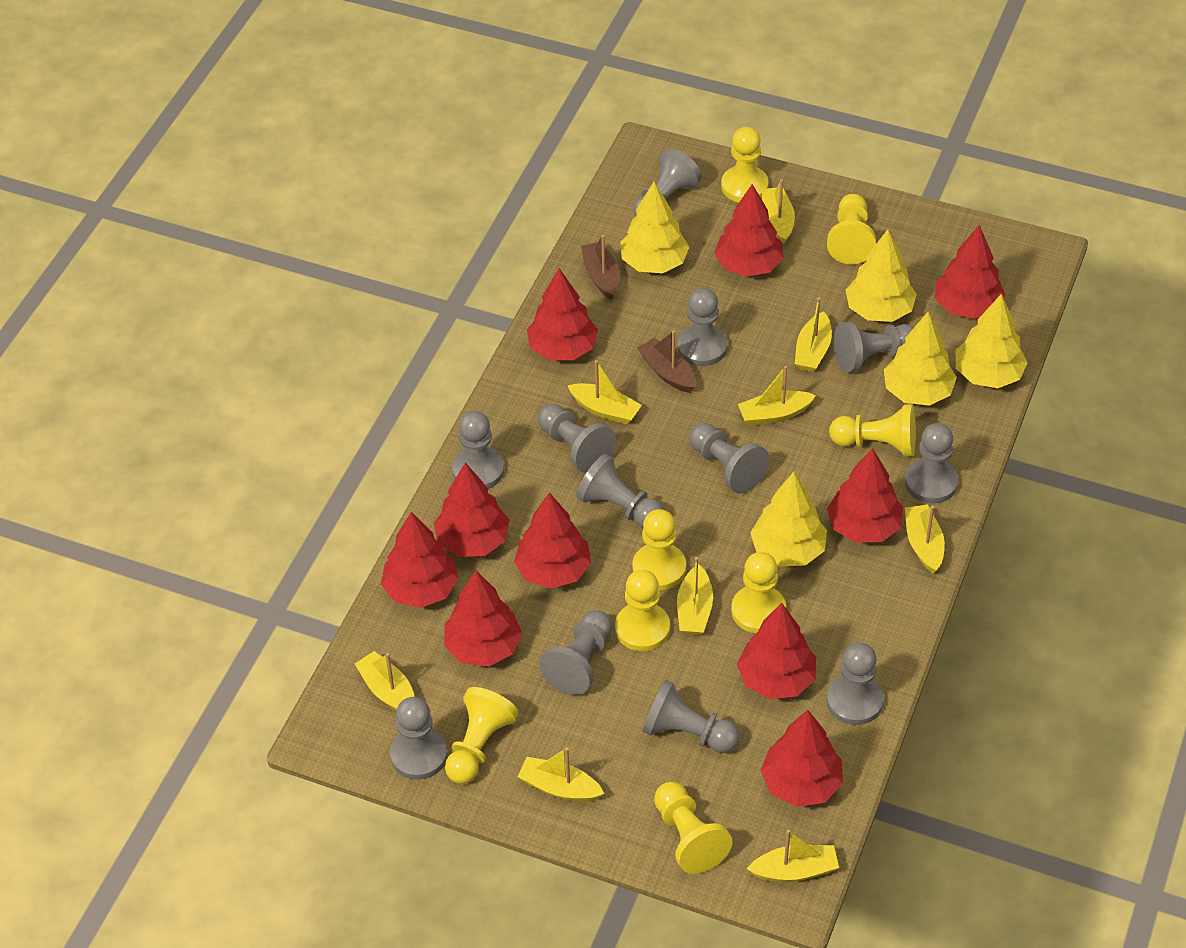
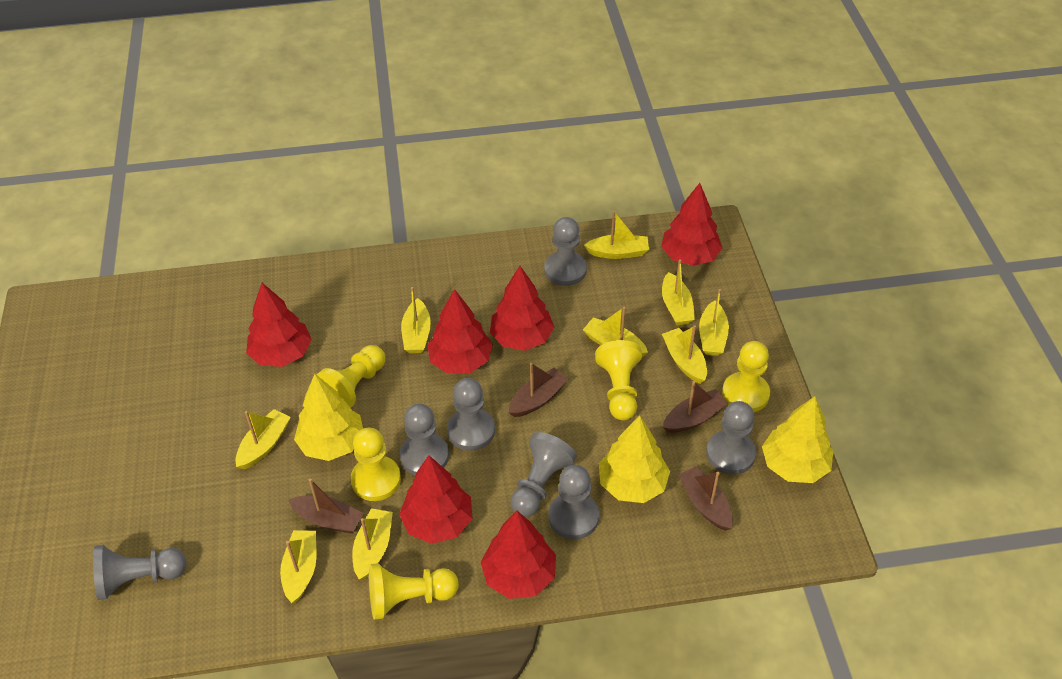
brown boat: 2 -> 4
grey pawn: 12 -> 7
red tree: 10 -> 6
yellow pawn: 8 -> 5
yellow tree: 5 -> 3

